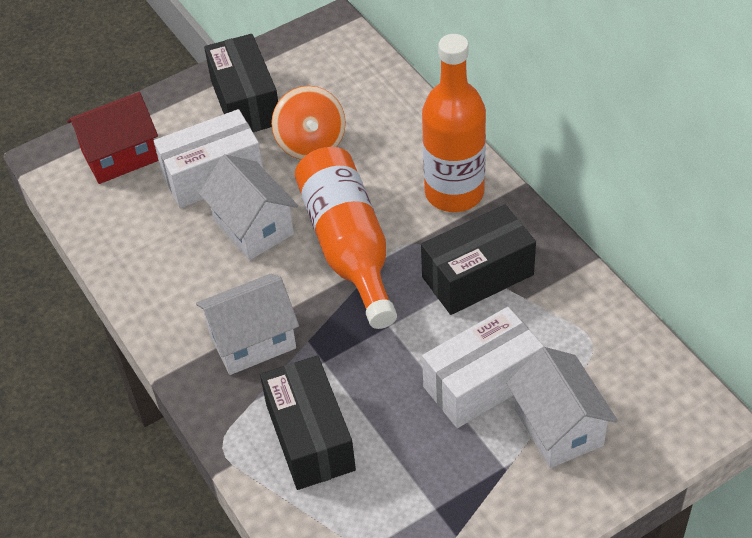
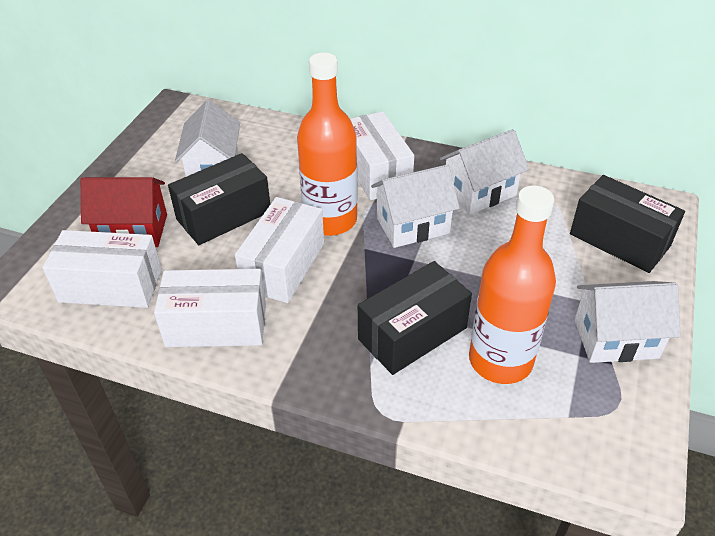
orange spinning top: 1 -> 0
white box: 2 -> 4
white house: 3 -> 4

